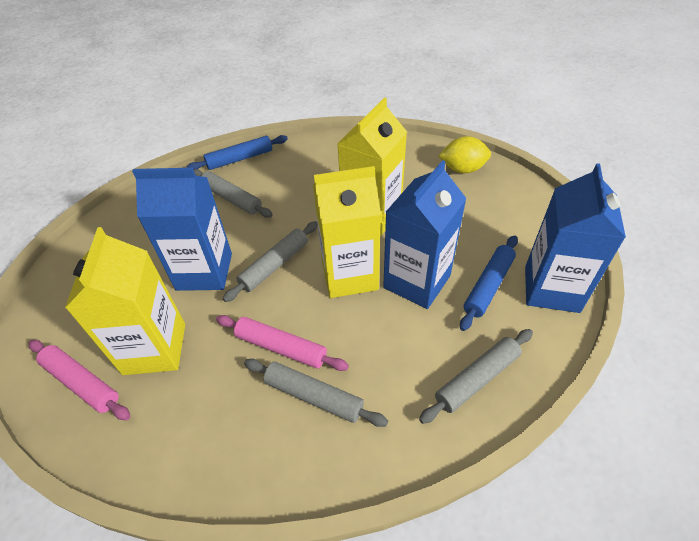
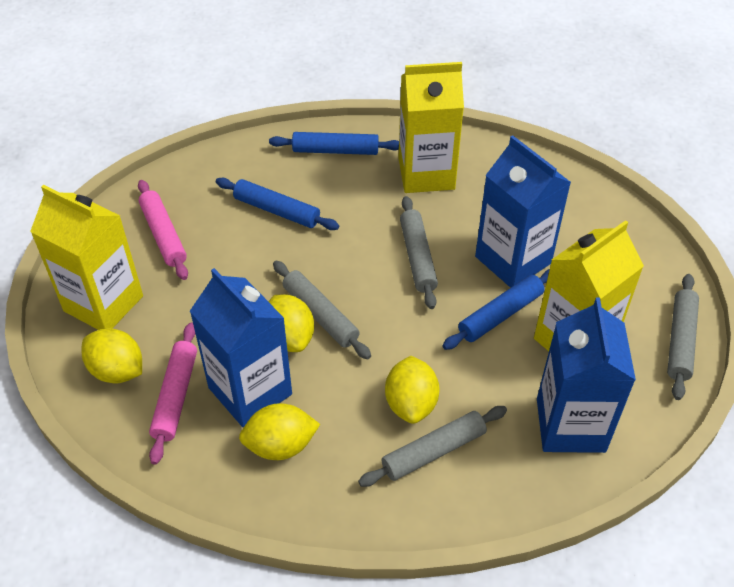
blue rolling pin: 2 -> 3
yellow lemon: 1 -> 4

